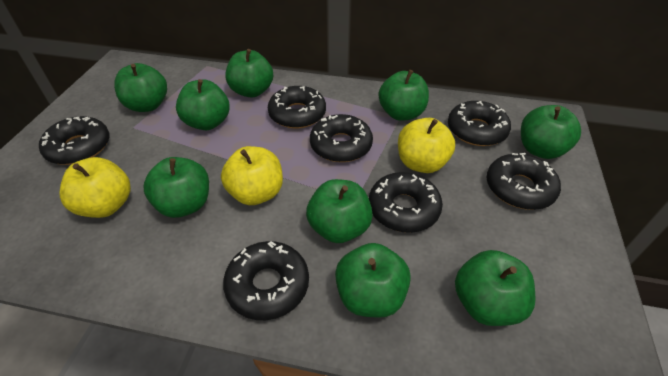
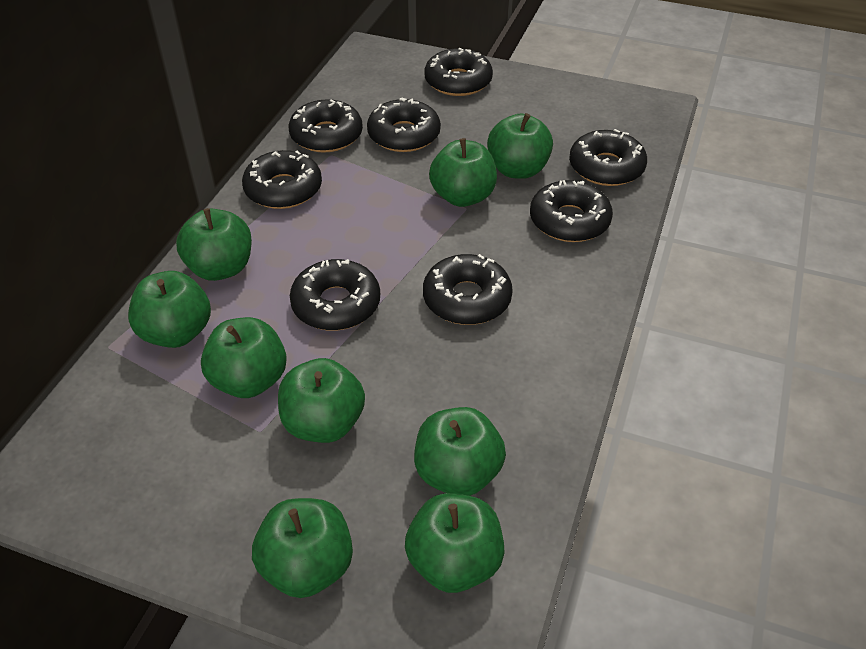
black donut: 7 -> 8
yellow apple: 3 -> 0

